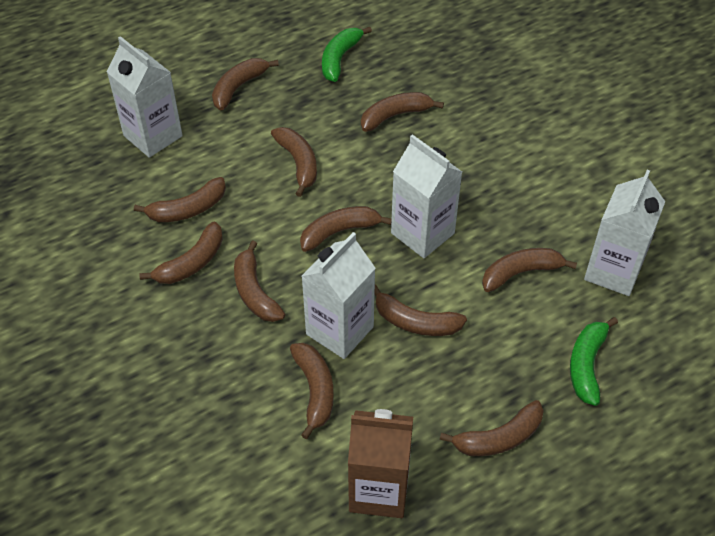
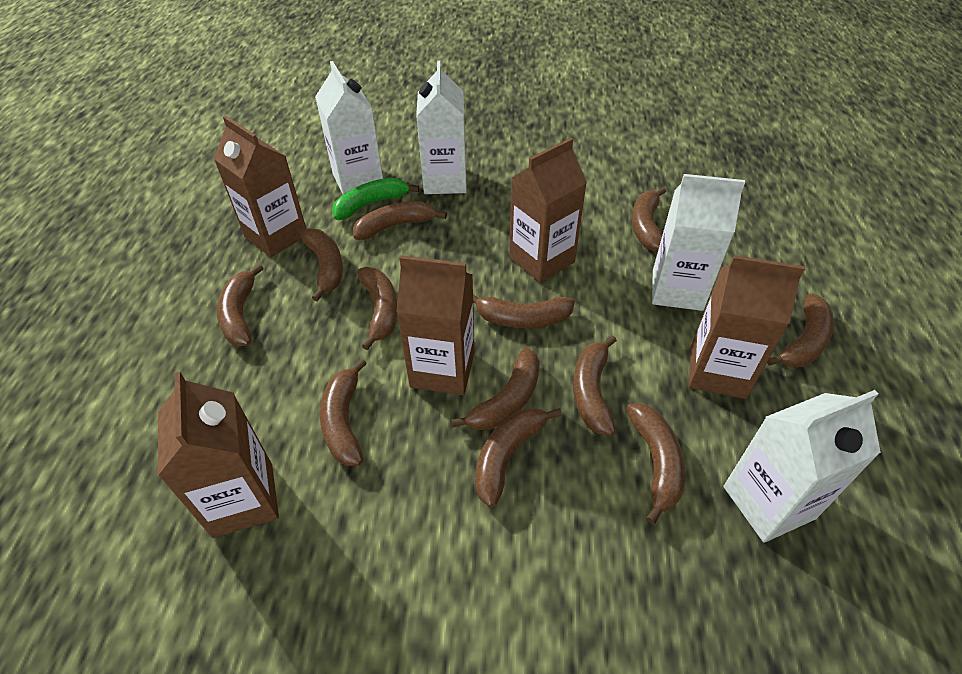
brown banana: 11 -> 12
brown carton: 1 -> 5
green banana: 2 -> 1

